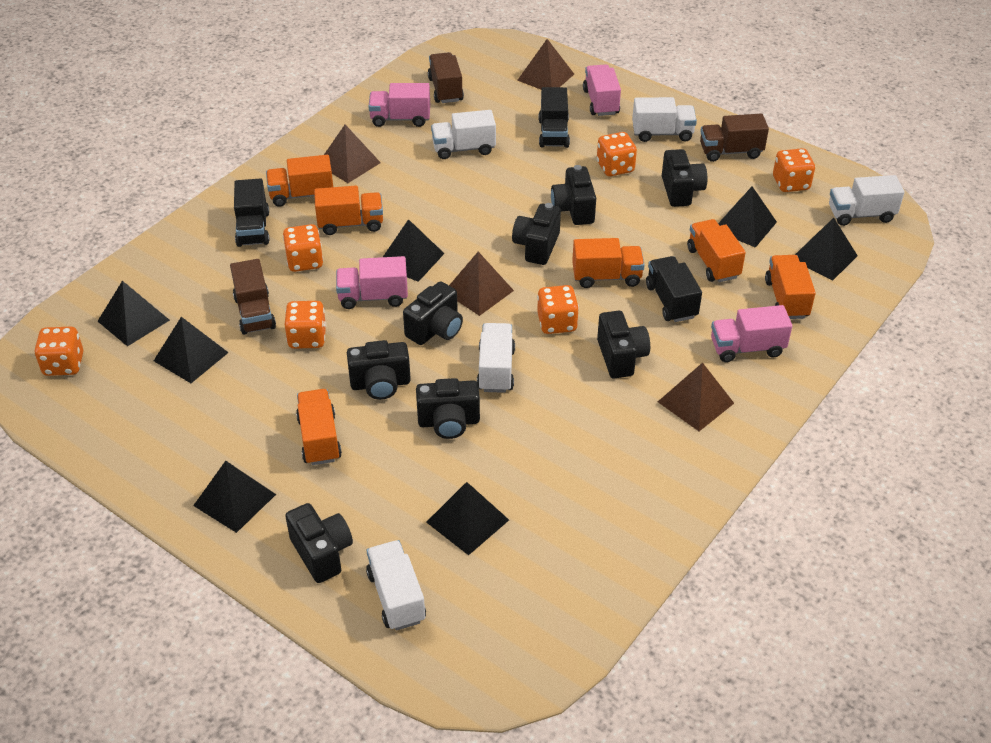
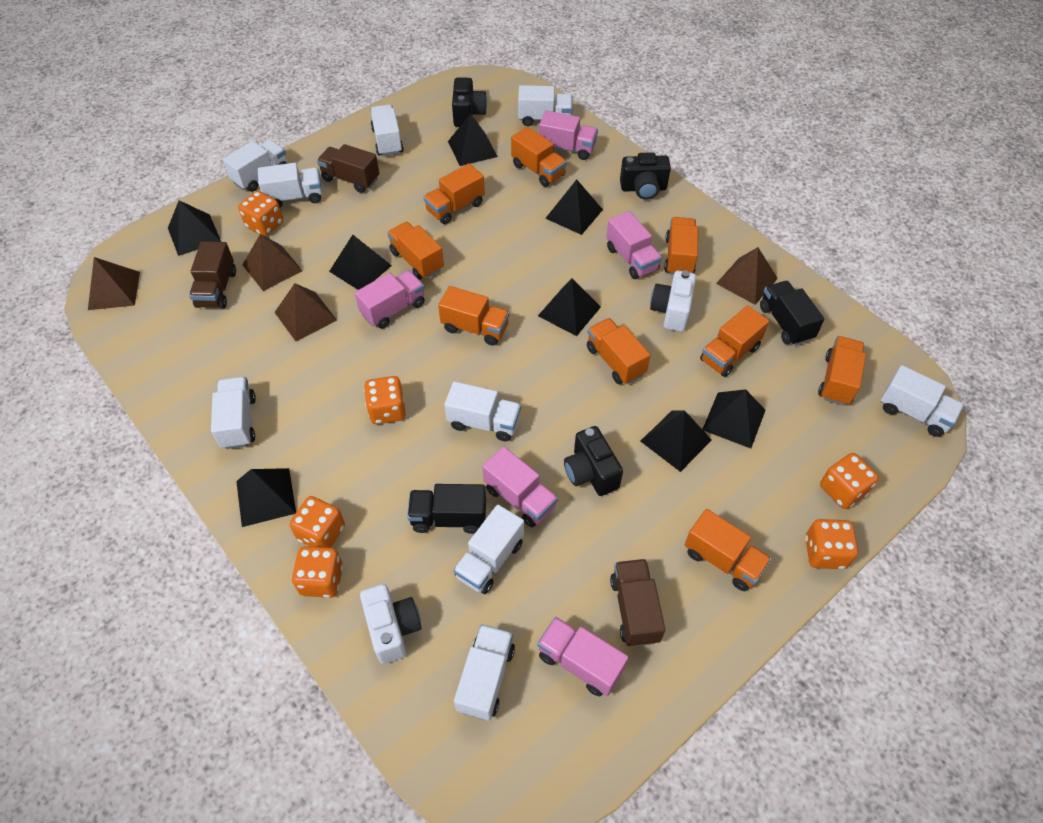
black camera: 8 -> 3
black pyramid: 7 -> 8
black truck: 3 -> 2
orange truck: 6 -> 9
pink truck: 4 -> 5
white camera: 0 -> 2
white truck: 5 -> 9

